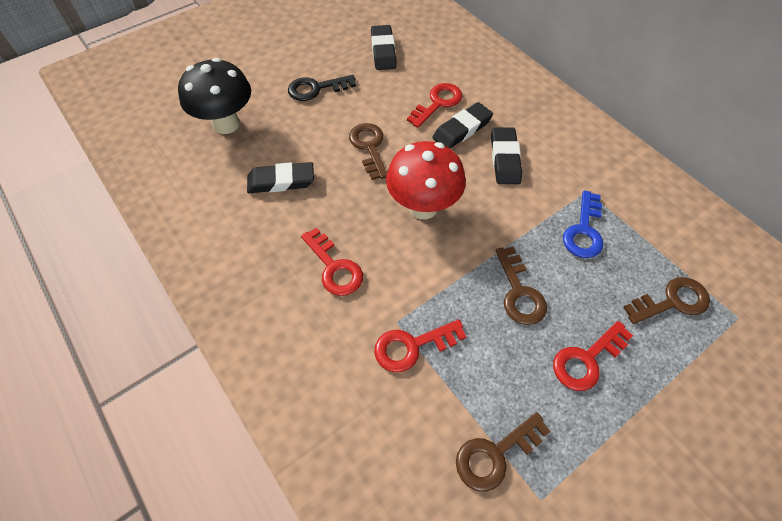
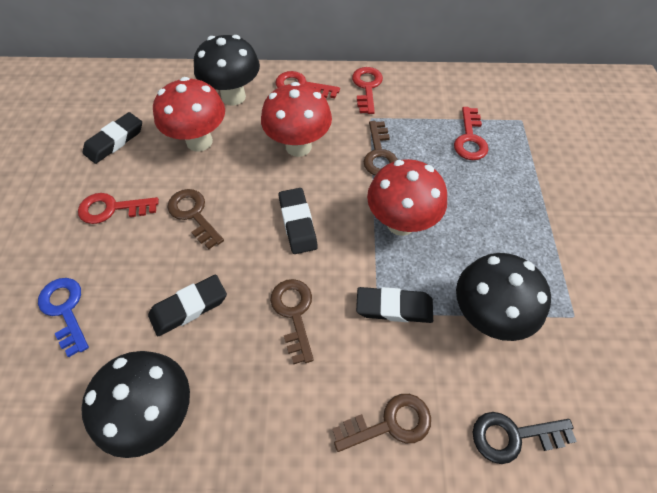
black mushroom: 1 -> 3
red mushroom: 1 -> 3

